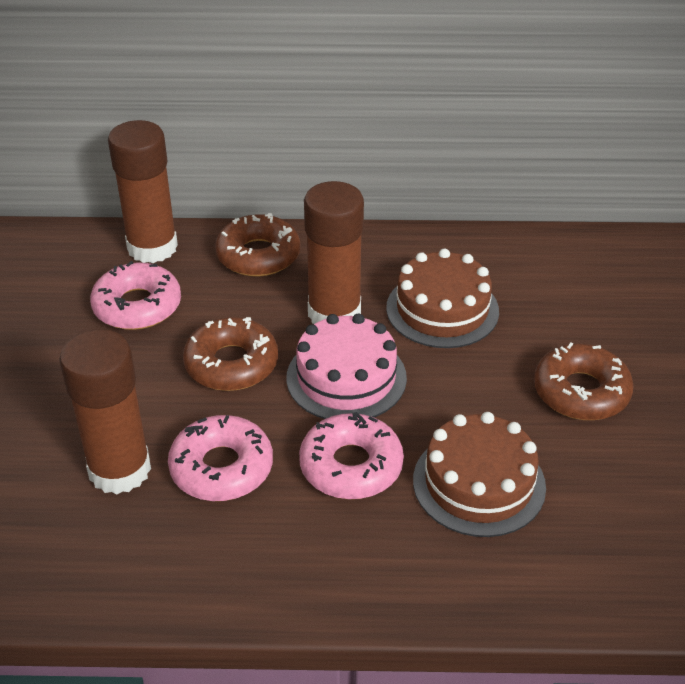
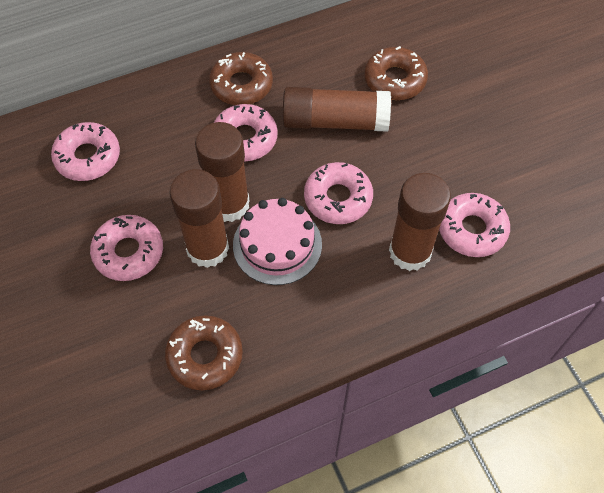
brown cake: 2 -> 0
brown glue stick: 3 -> 4
pink donut: 3 -> 5

